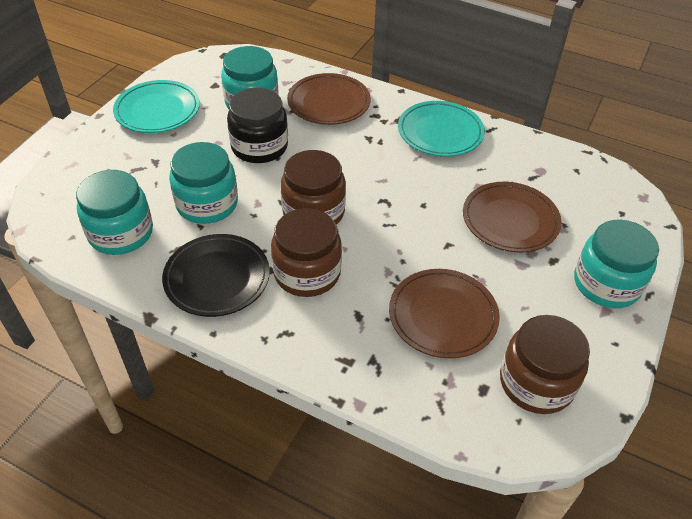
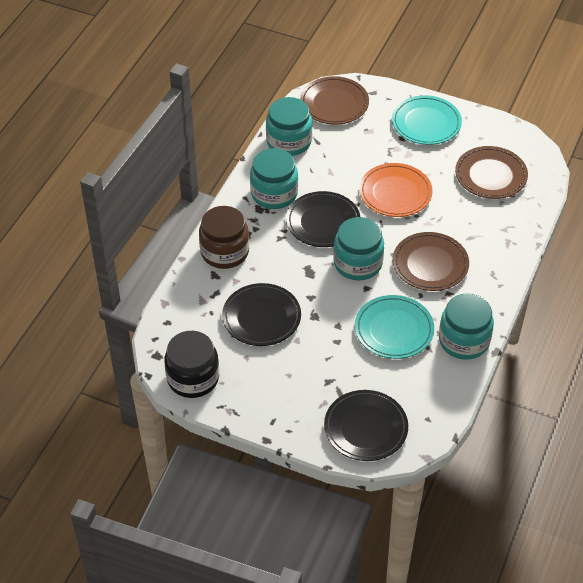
black plate: 1 -> 3
brown jar: 3 -> 1
orange plate: 0 -> 1

